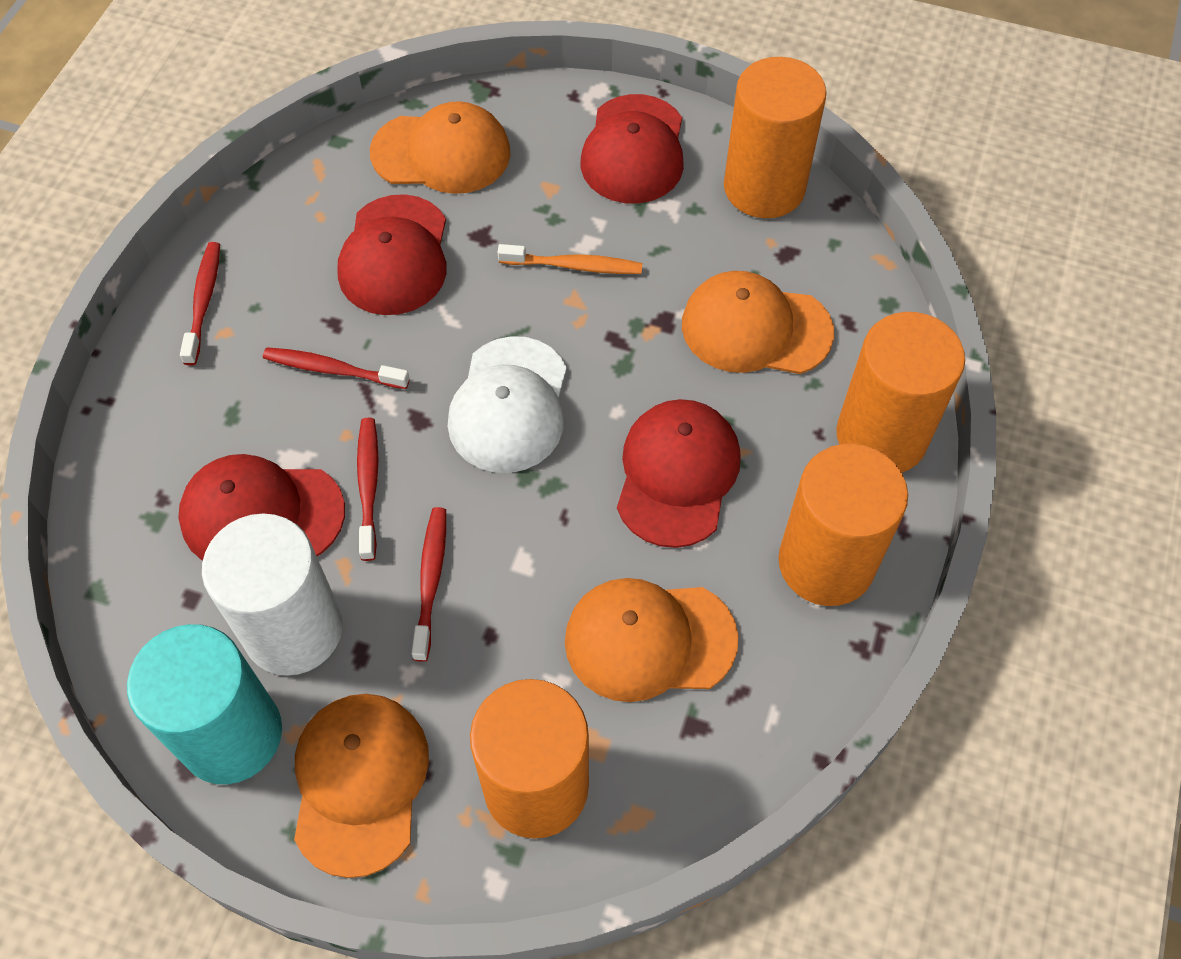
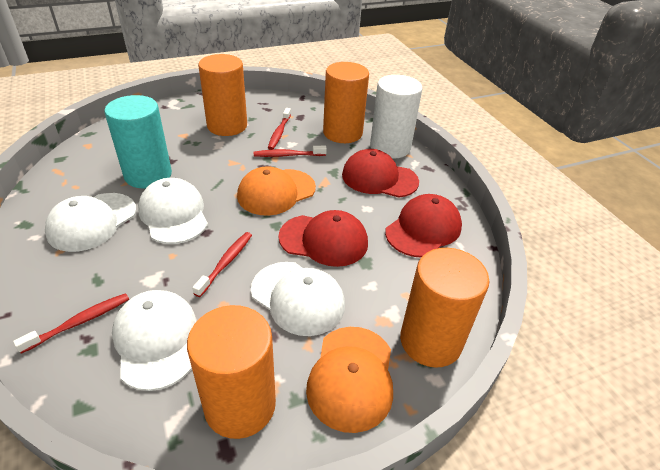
orange cap: 4 -> 2
orange toothbrush: 1 -> 0
red cap: 4 -> 3
white cap: 1 -> 4

